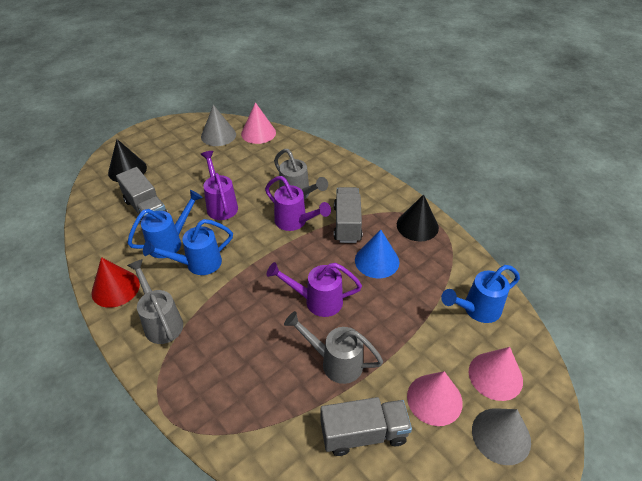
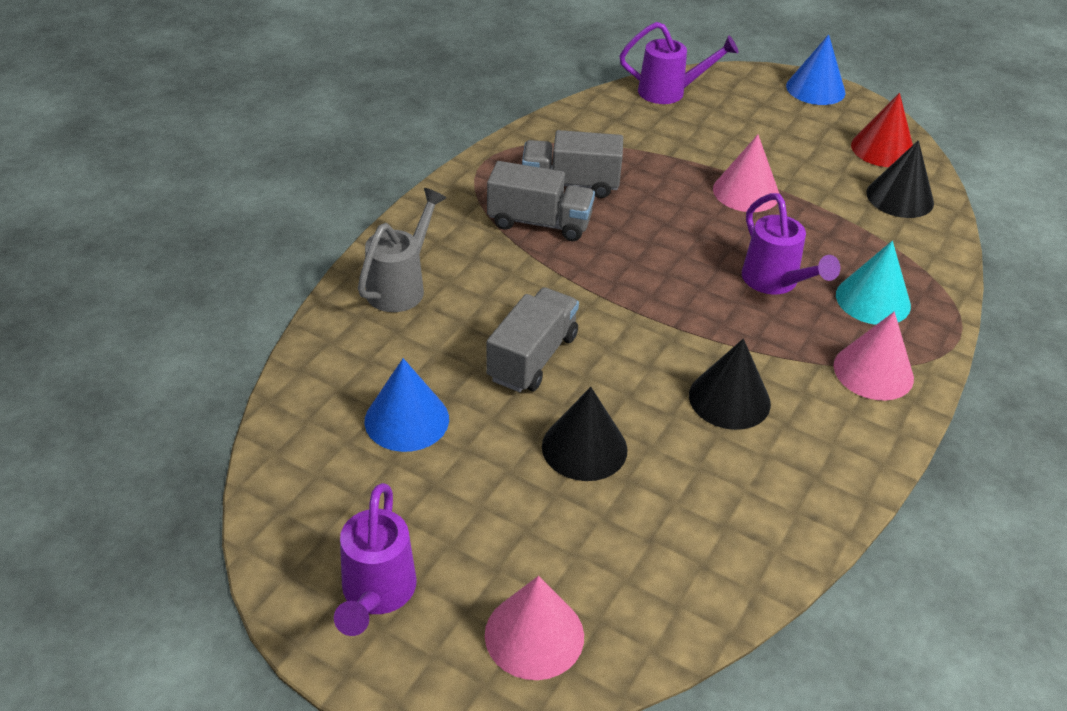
black cone: 2 -> 3
blue cone: 1 -> 2
blue watering can: 3 -> 0
grey cone: 2 -> 0
grey watering can: 3 -> 1
turquoise cone: 0 -> 1

